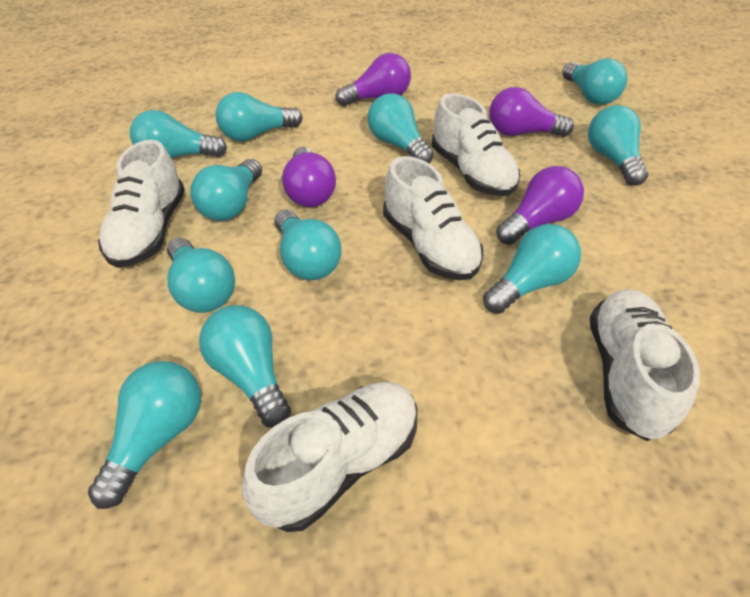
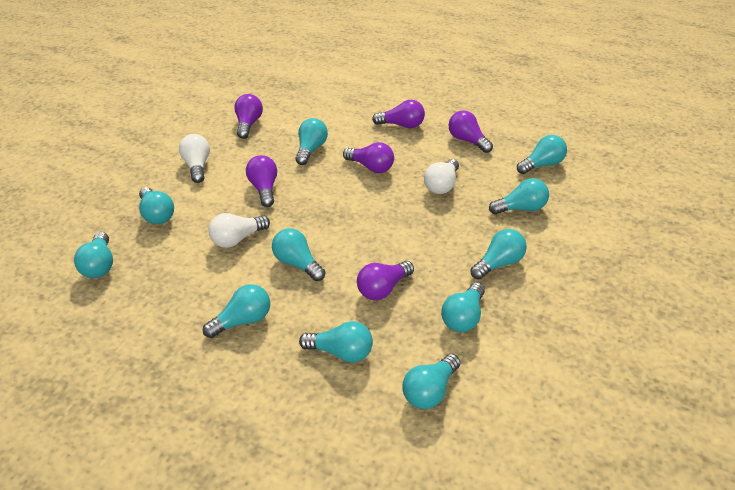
purple light bulb: 4 -> 6
white light bulb: 0 -> 3
white shoe: 5 -> 0

